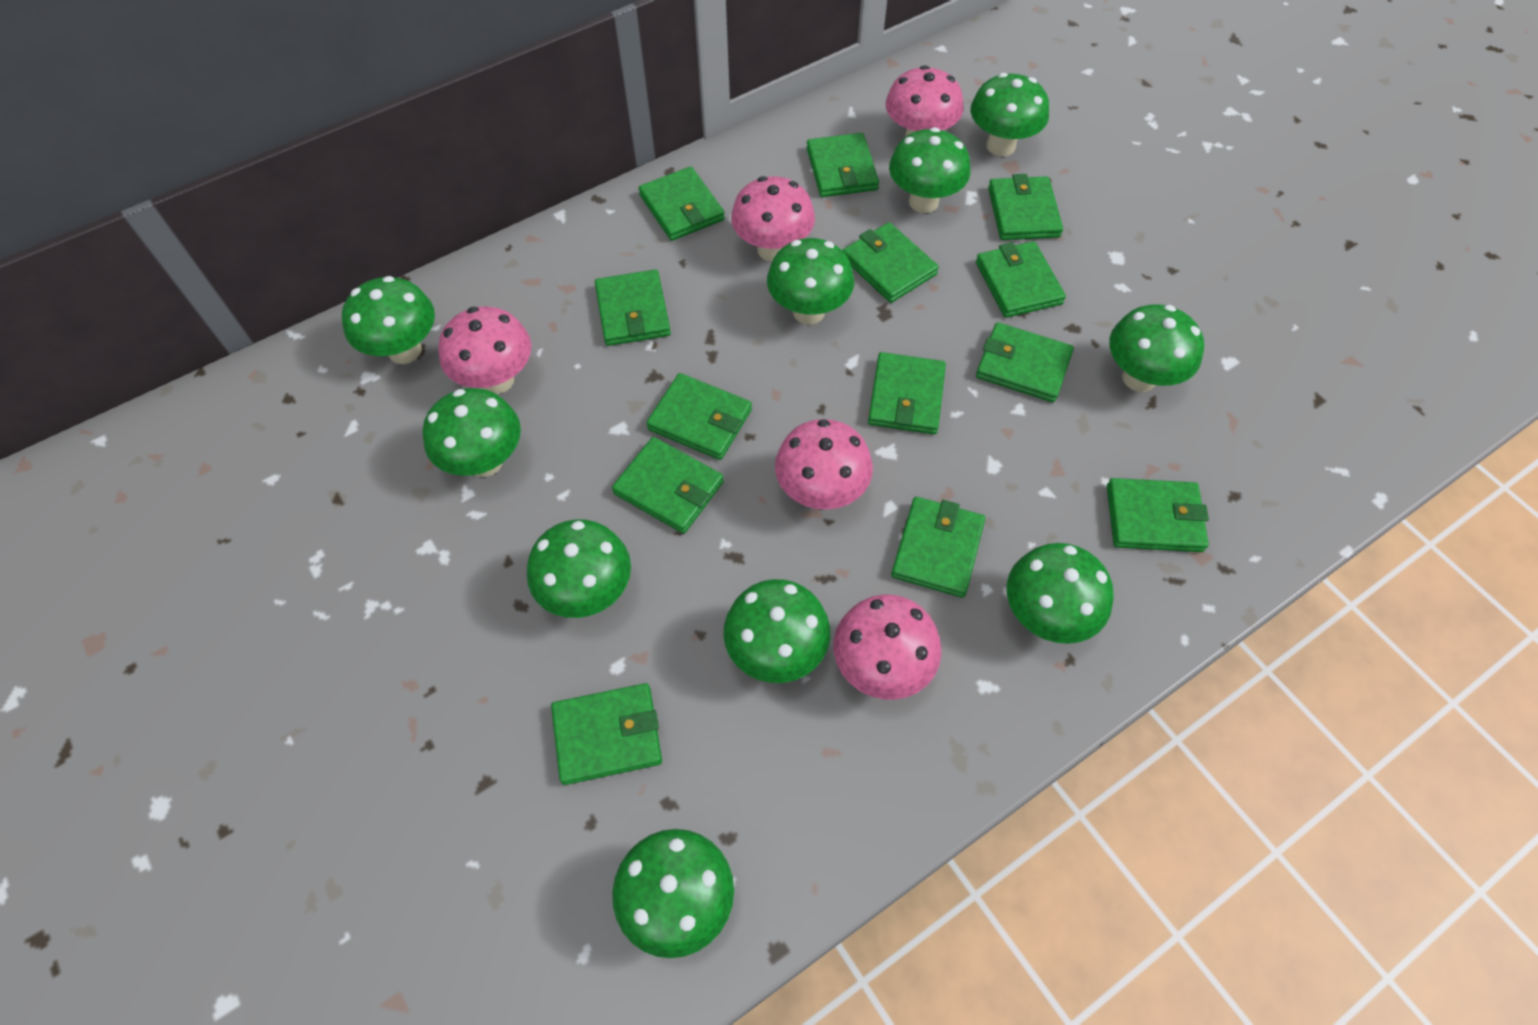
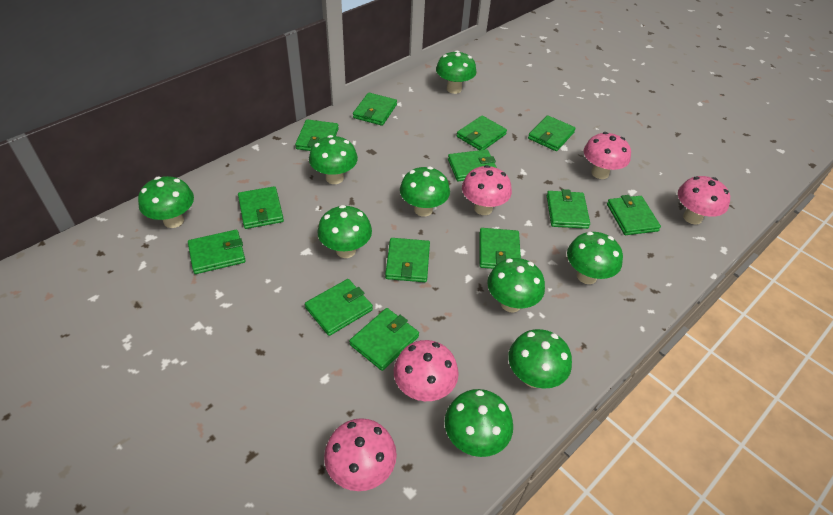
green mushroom: 10 -> 9

